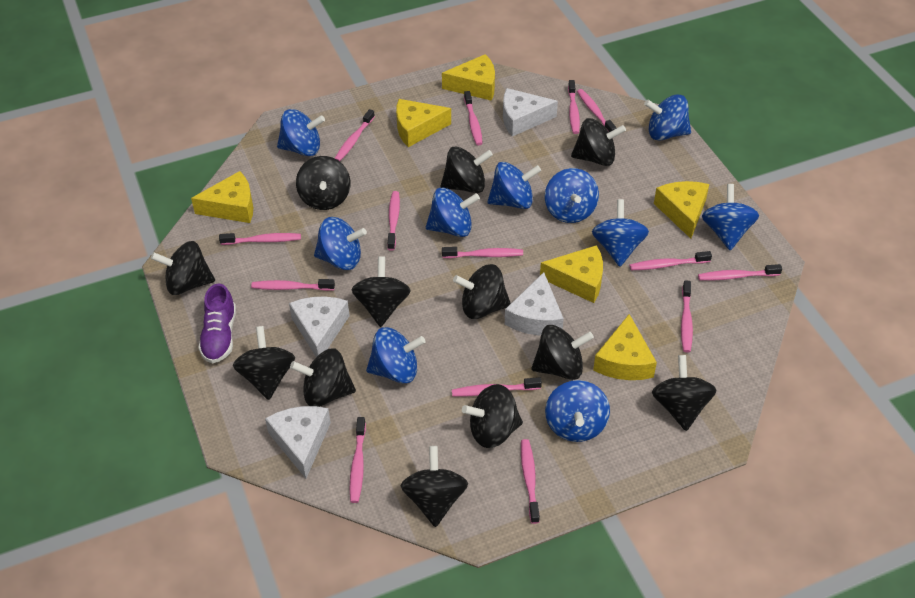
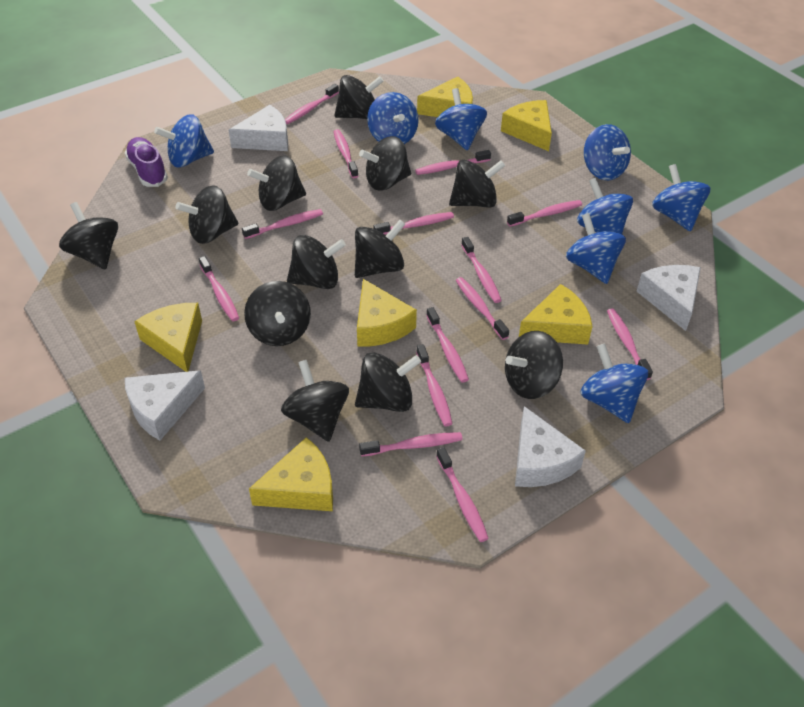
blue spinning top: 10 -> 8

